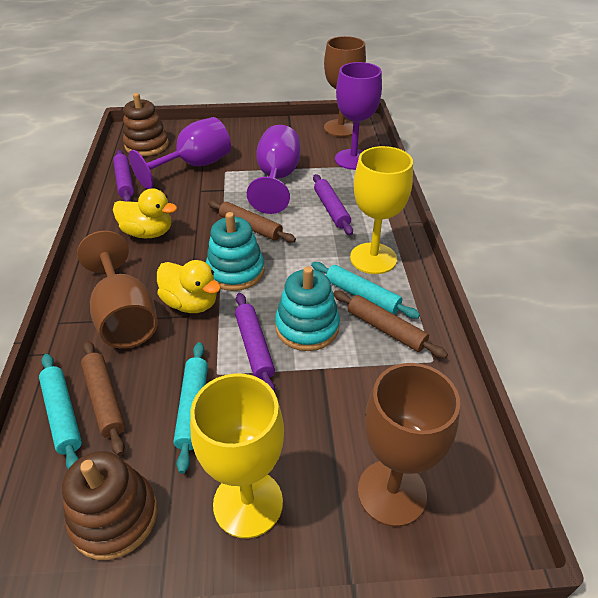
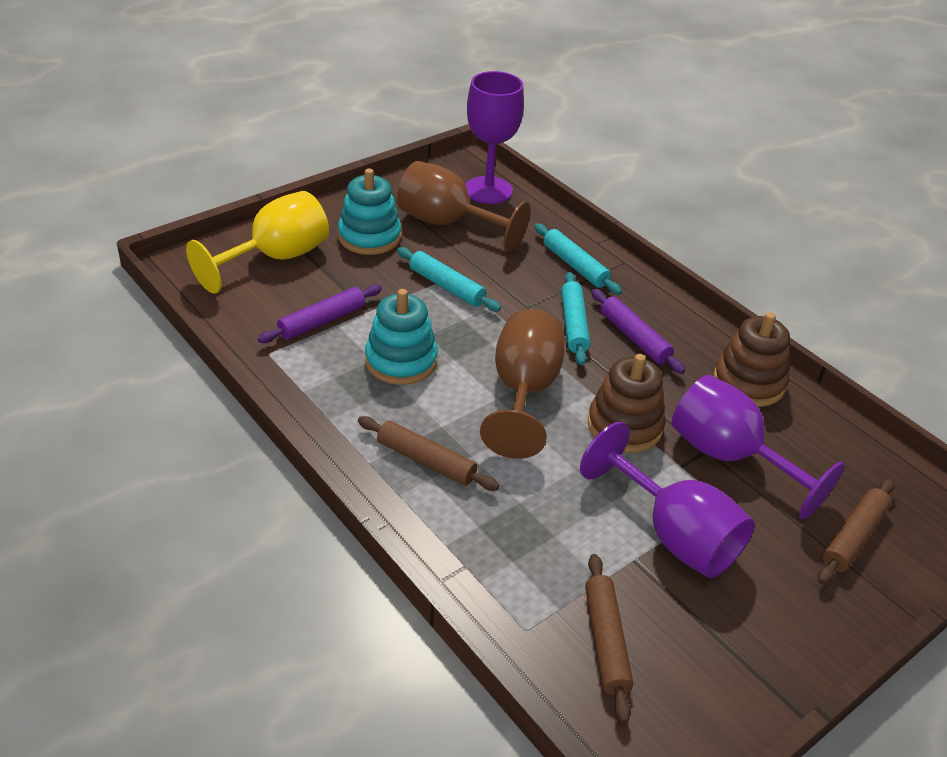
brown goblet: 3 -> 2
purple rolling pin: 3 -> 2
yellow duck: 2 -> 0
yellow goblet: 2 -> 1

